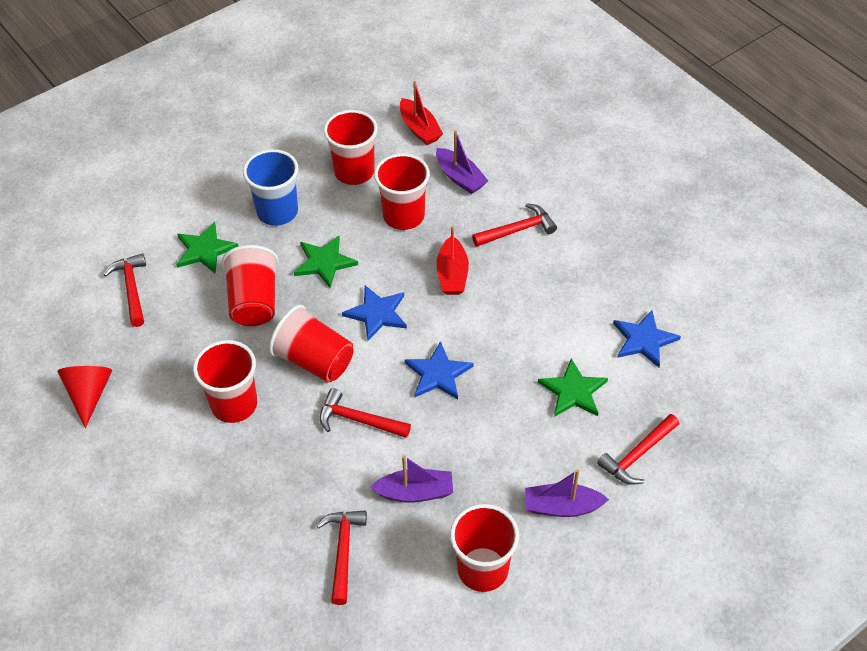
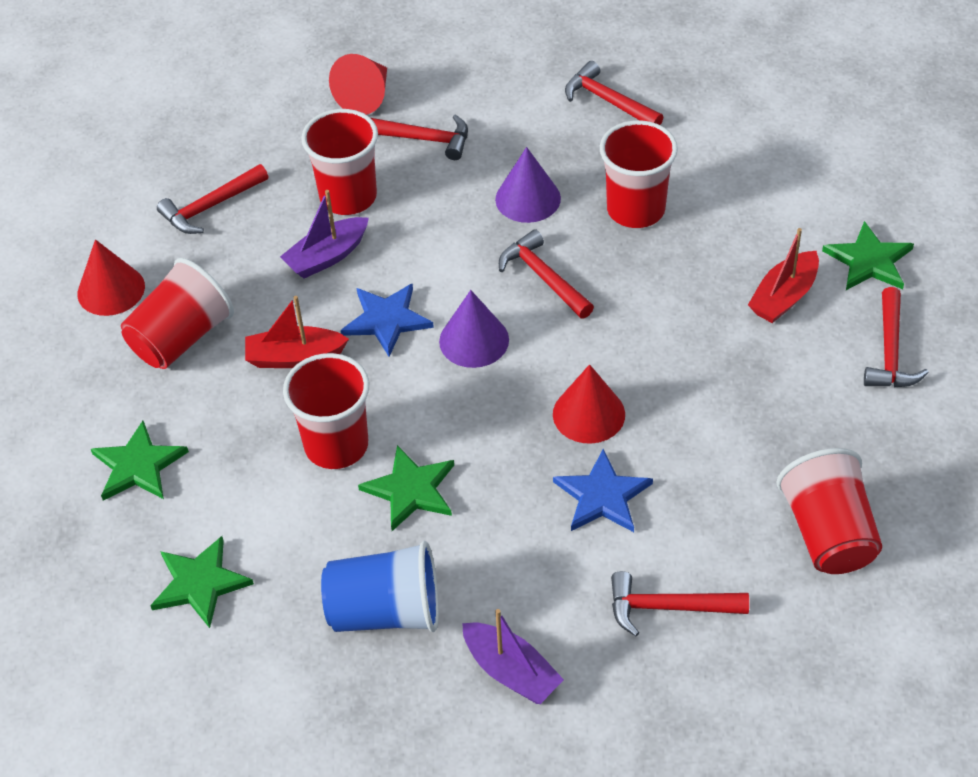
blue star: 3 -> 2
green star: 3 -> 4
purple boat: 3 -> 2
purple cone: 0 -> 2
red cone: 1 -> 3
red cup: 6 -> 5
red hammer: 5 -> 6

